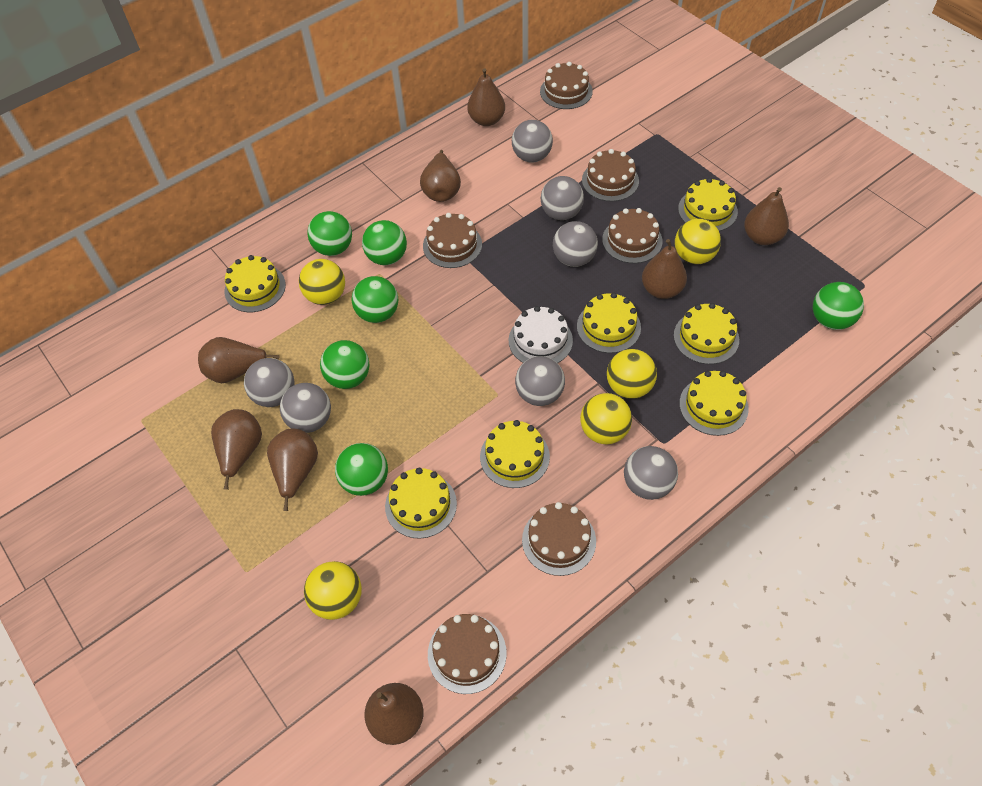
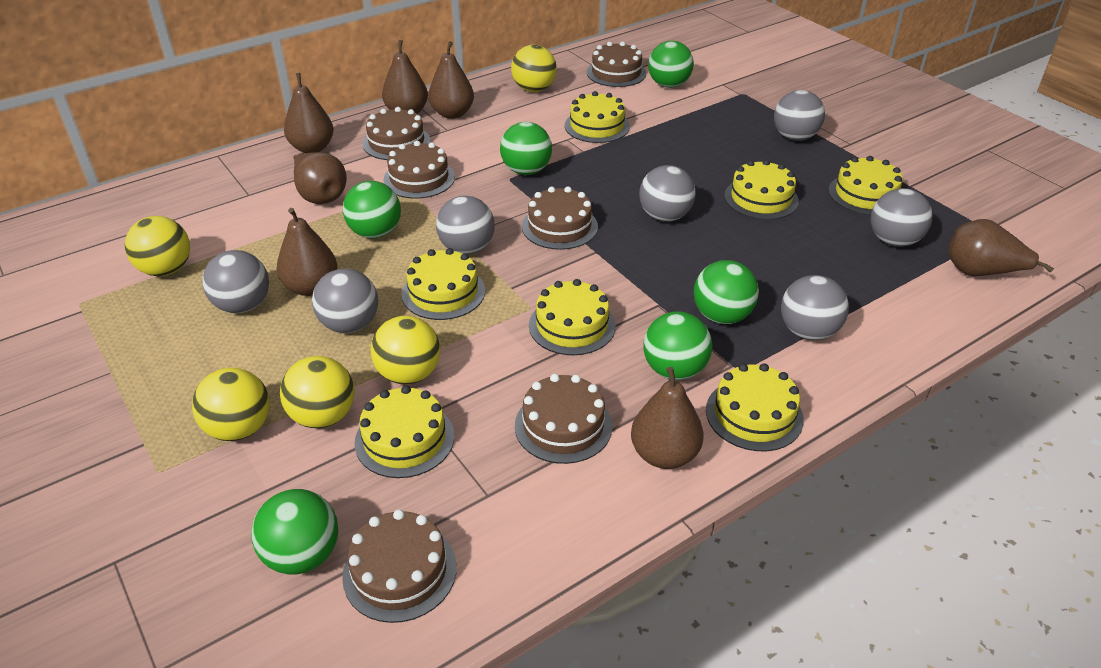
brown pear: 8 -> 7
white cake: 1 -> 0

